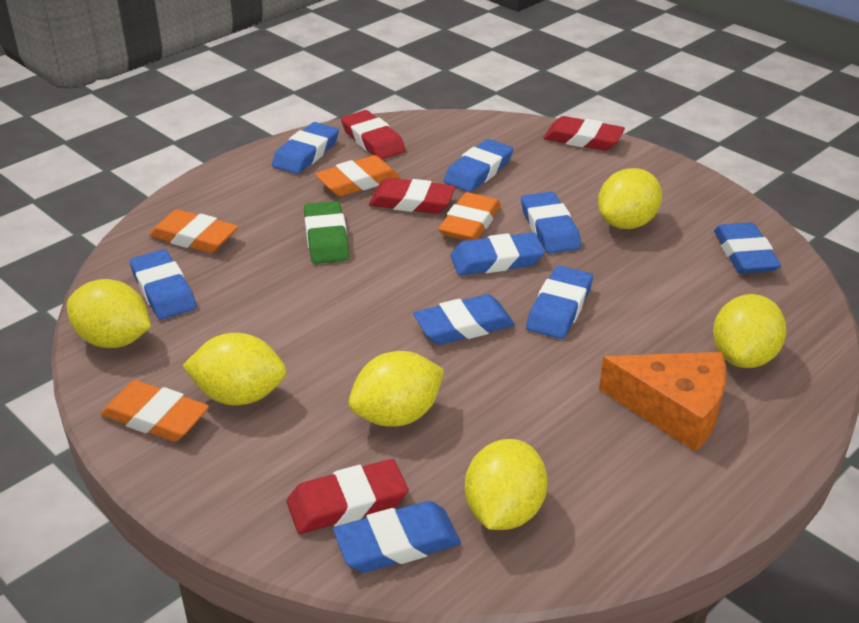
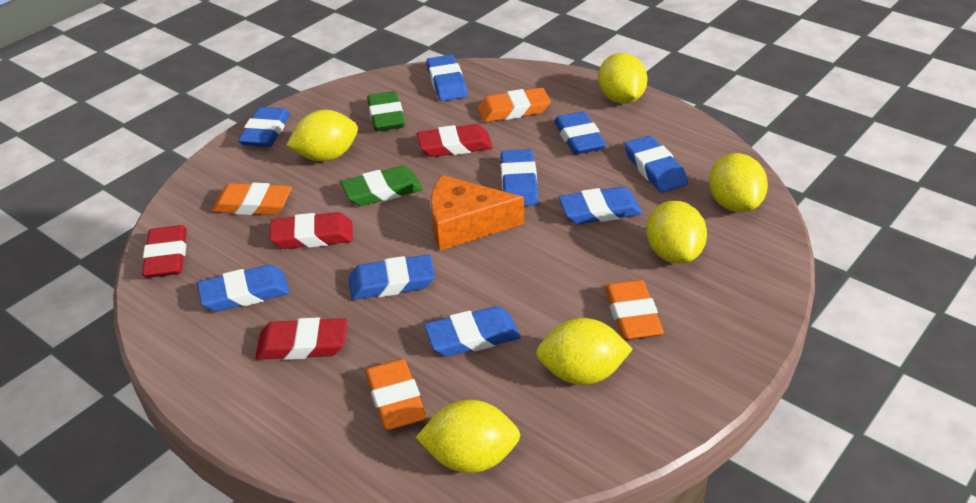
green eraser: 1 -> 2

